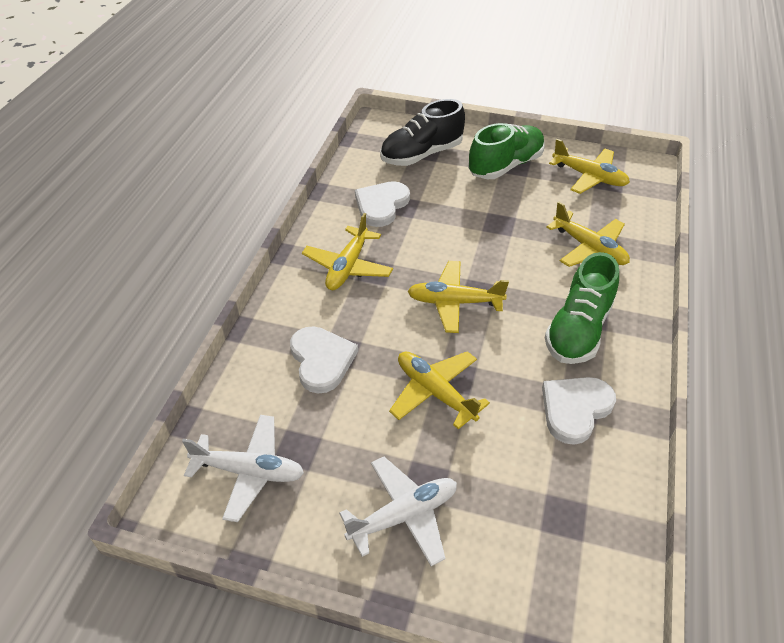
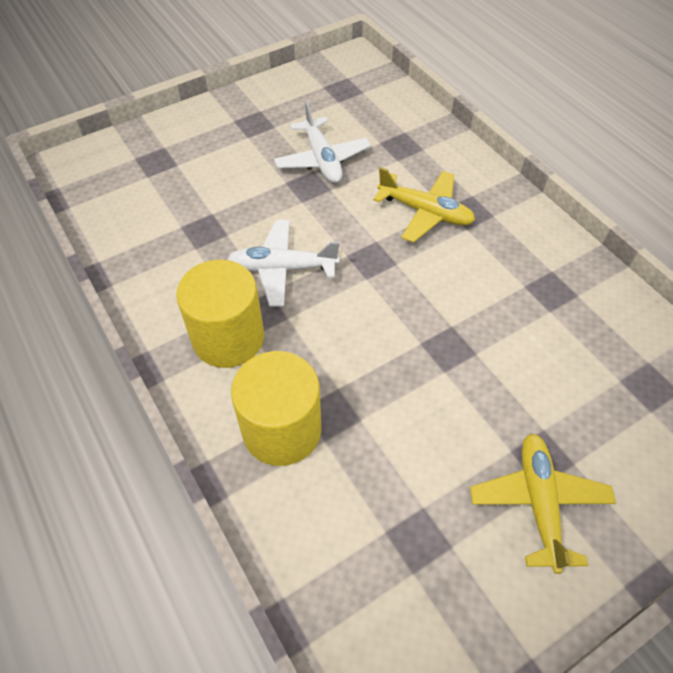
black shoe: 1 -> 0
green shoe: 2 -> 0
white heart: 3 -> 0
yellow cylinder: 0 -> 2
yellow plane: 5 -> 2

